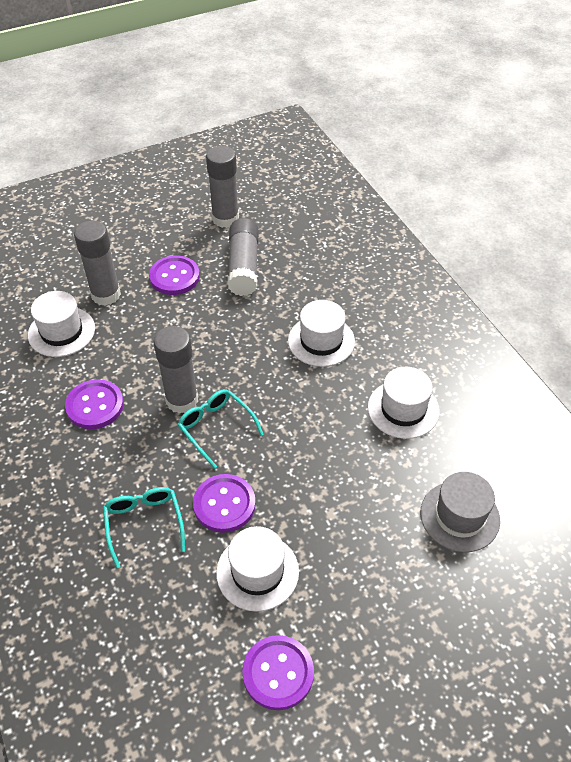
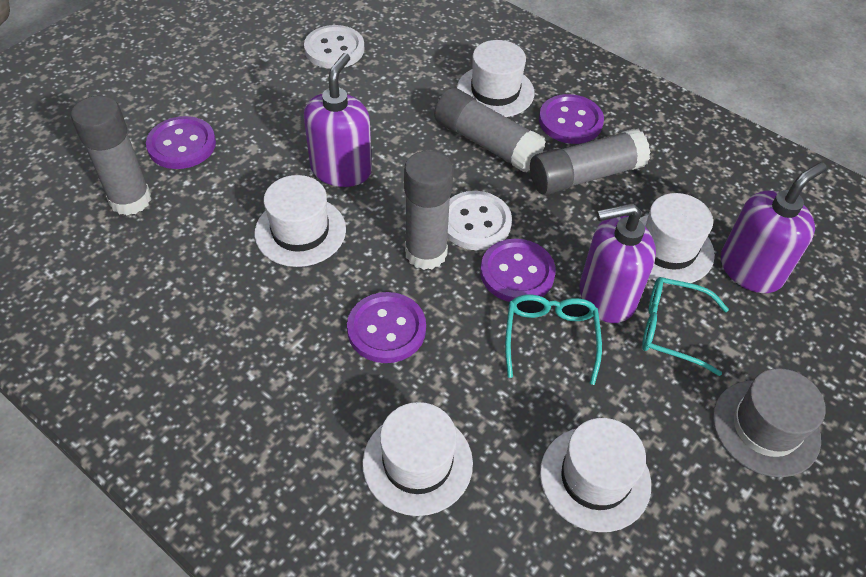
purple soap dispenser: 0 -> 3
white button: 0 -> 2
white hat: 4 -> 5

